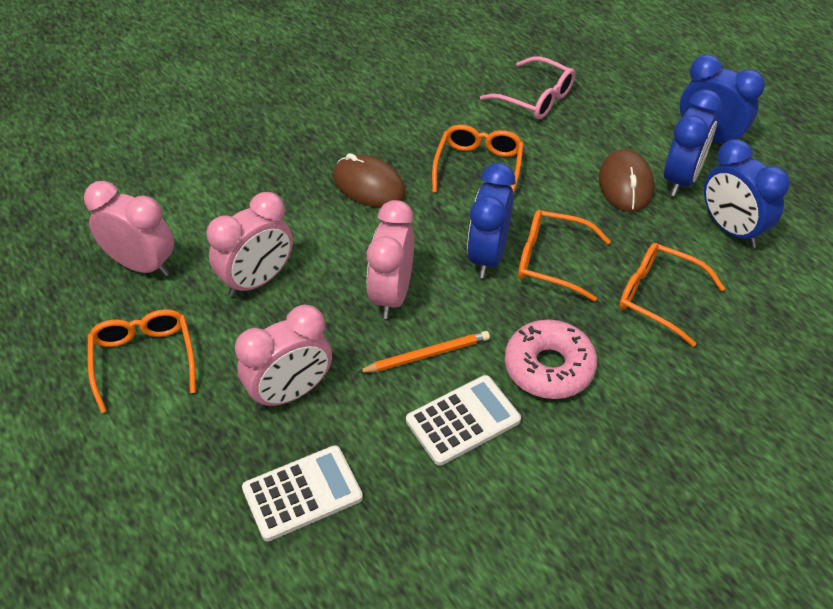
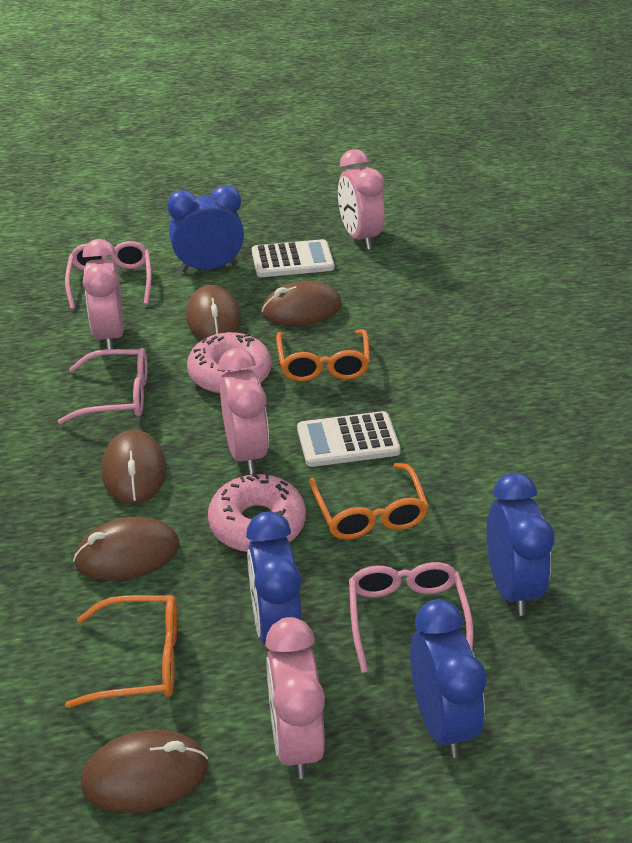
brown mouse: 2 -> 5
orange glasses: 4 -> 3
orange pencil: 1 -> 0
pink donut: 1 -> 2
pink glasses: 1 -> 3

